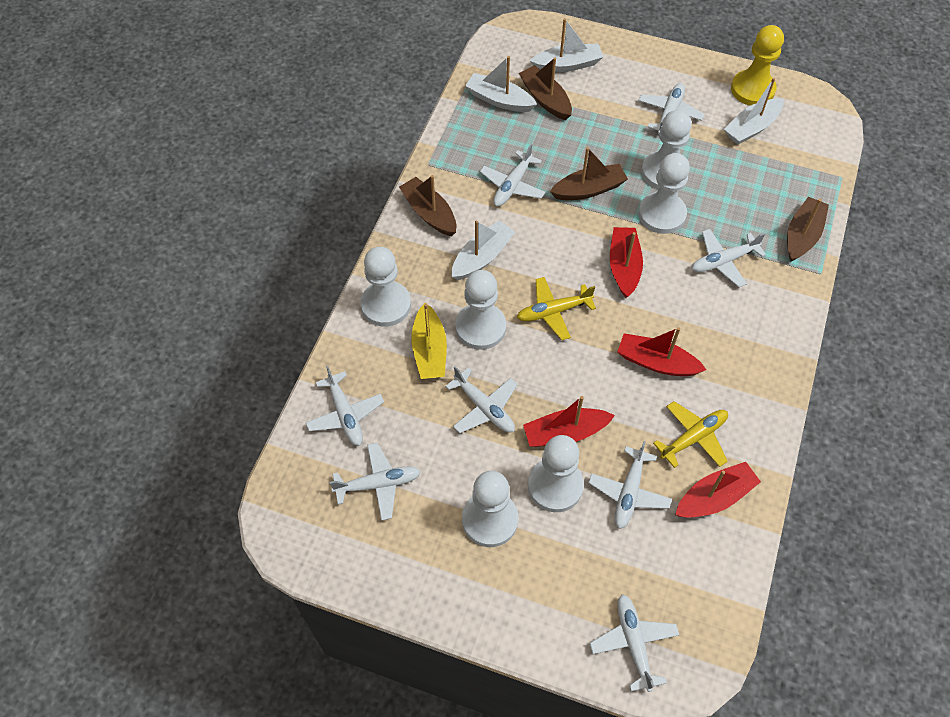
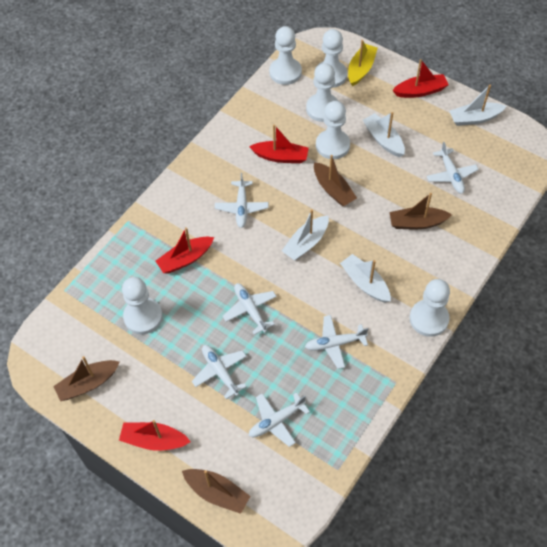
white plane: 8 -> 6
yellow pawn: 1 -> 0
yellow plane: 2 -> 0

